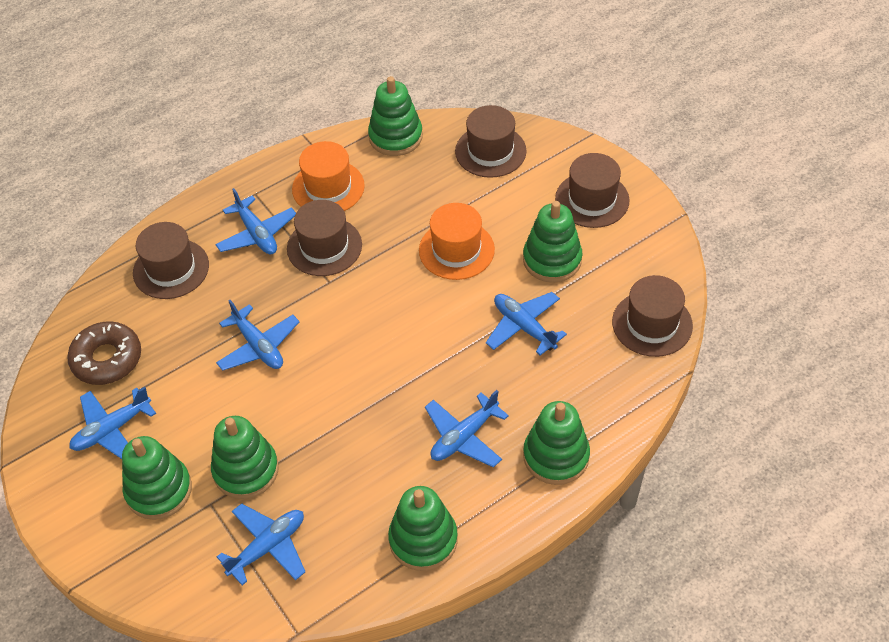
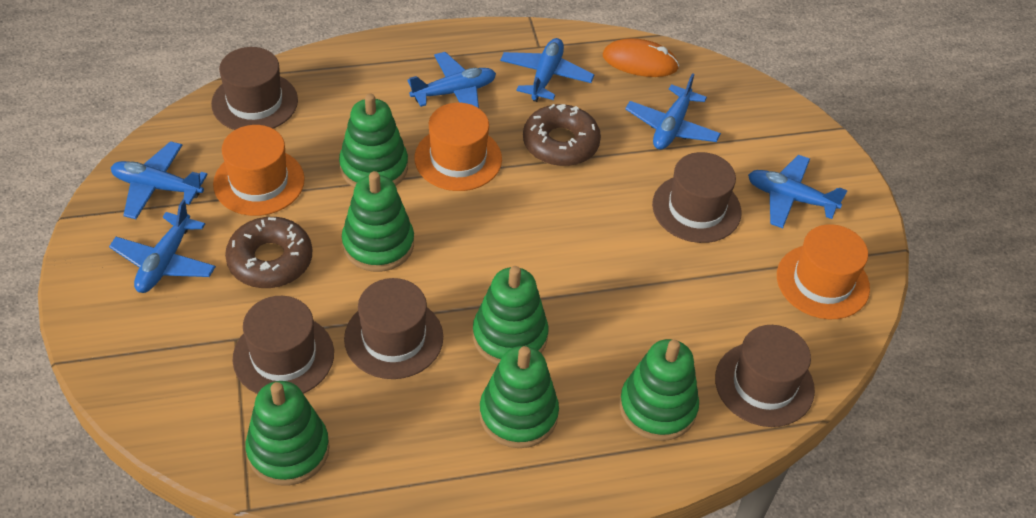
brown donut: 1 -> 2
orange hat: 2 -> 3
orange mouse: 0 -> 1

